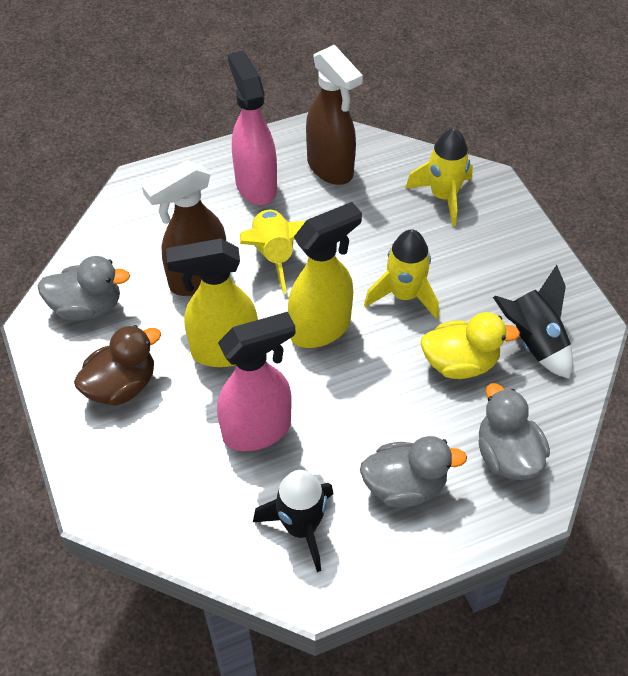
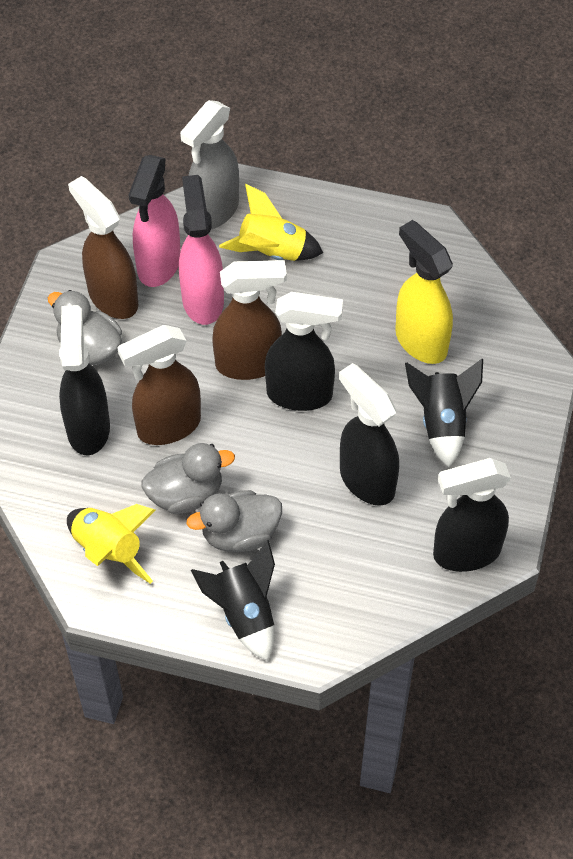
black spray bottle: 0 -> 4
brown duck: 1 -> 0
brown spray bottle: 2 -> 3
grey spray bottle: 0 -> 1
yellow duck: 1 -> 0
yellow rocket: 3 -> 2
yellow spray bottle: 2 -> 1

